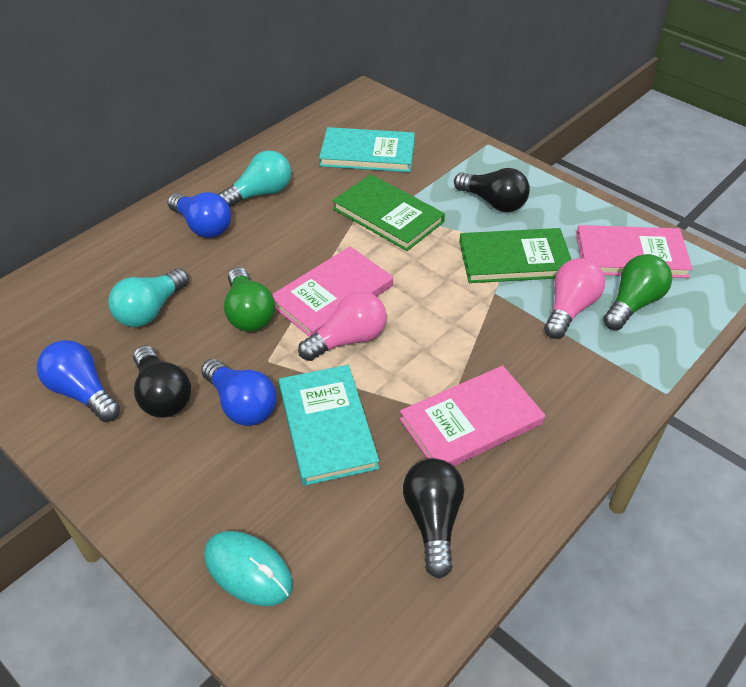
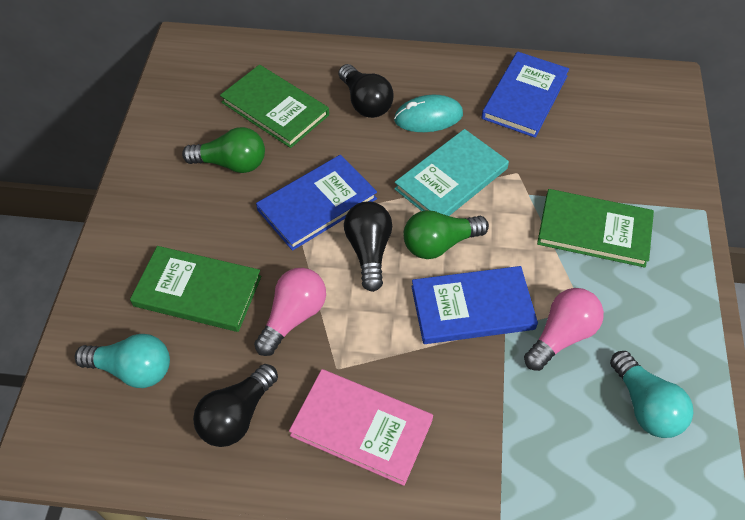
blue book: 0 -> 3
blue light bulb: 3 -> 0
green book: 2 -> 3
pink book: 3 -> 1
turquoise book: 2 -> 1

